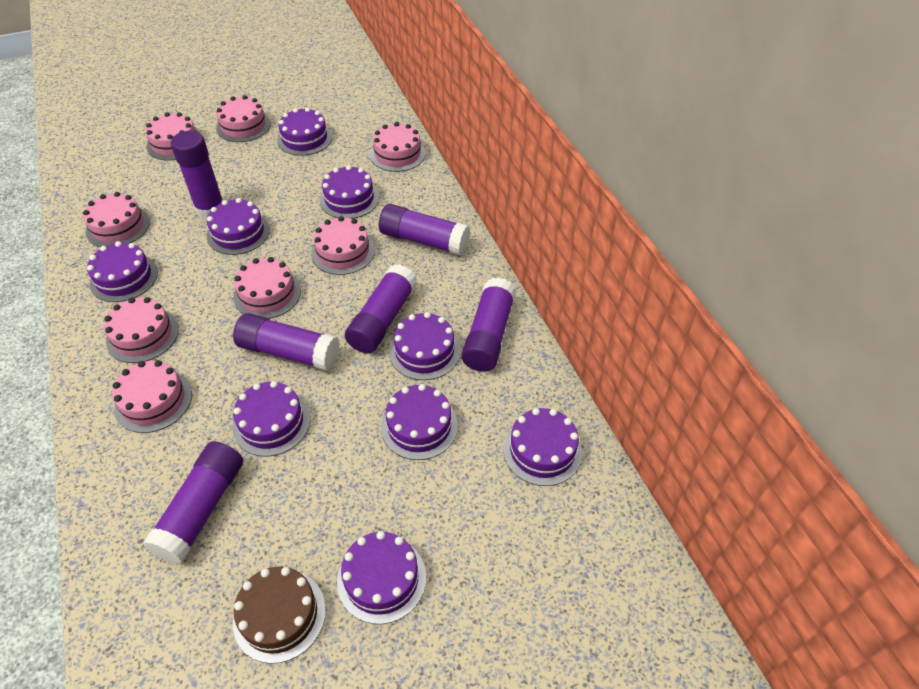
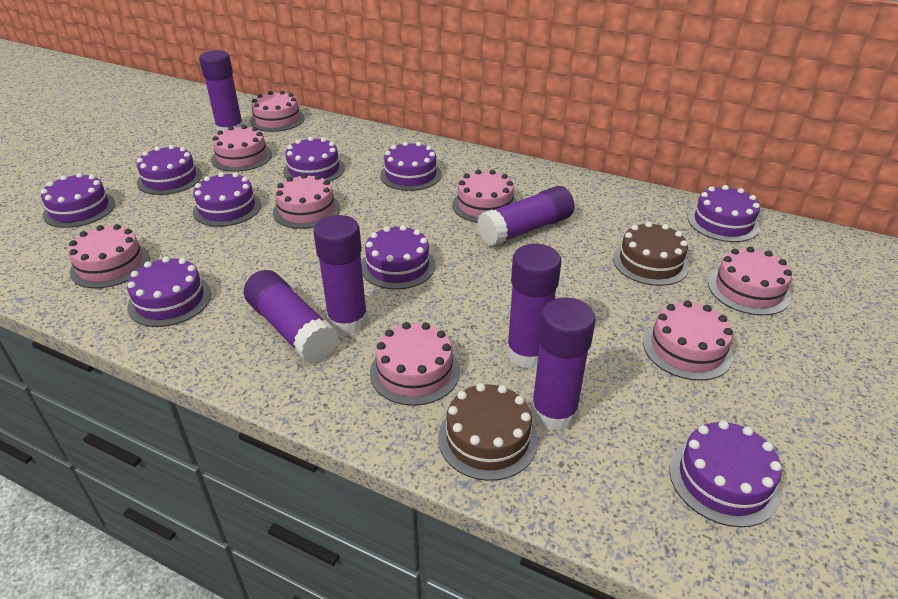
brown cake: 1 -> 2

